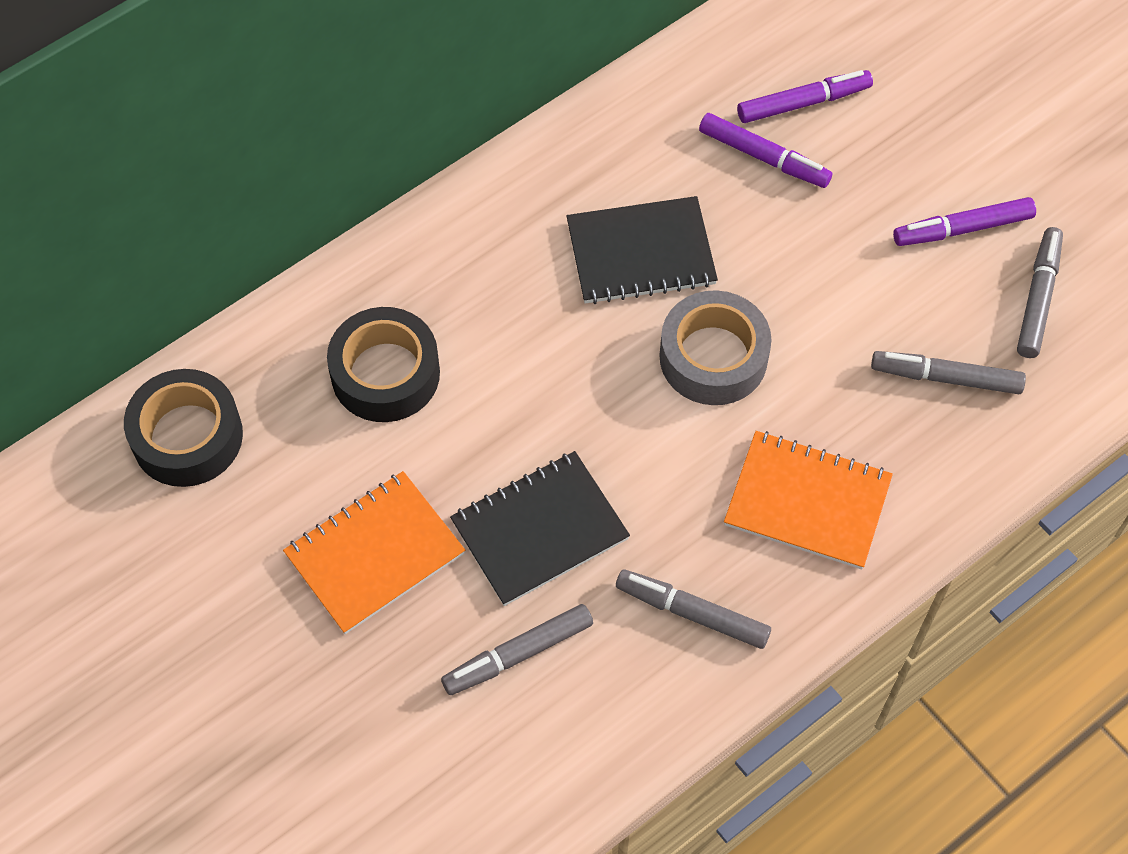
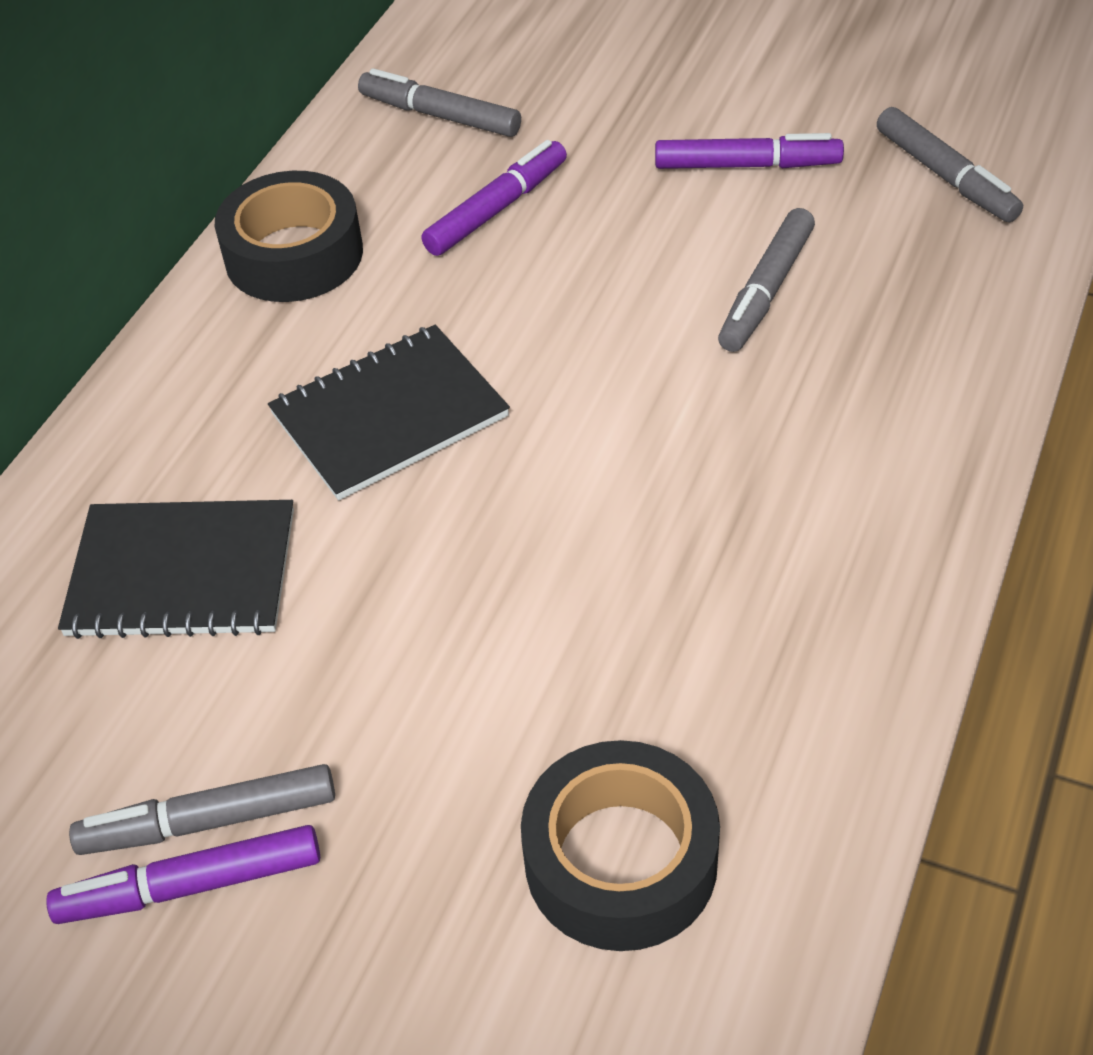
grey tape: 1 -> 0
orange notebook: 2 -> 0

